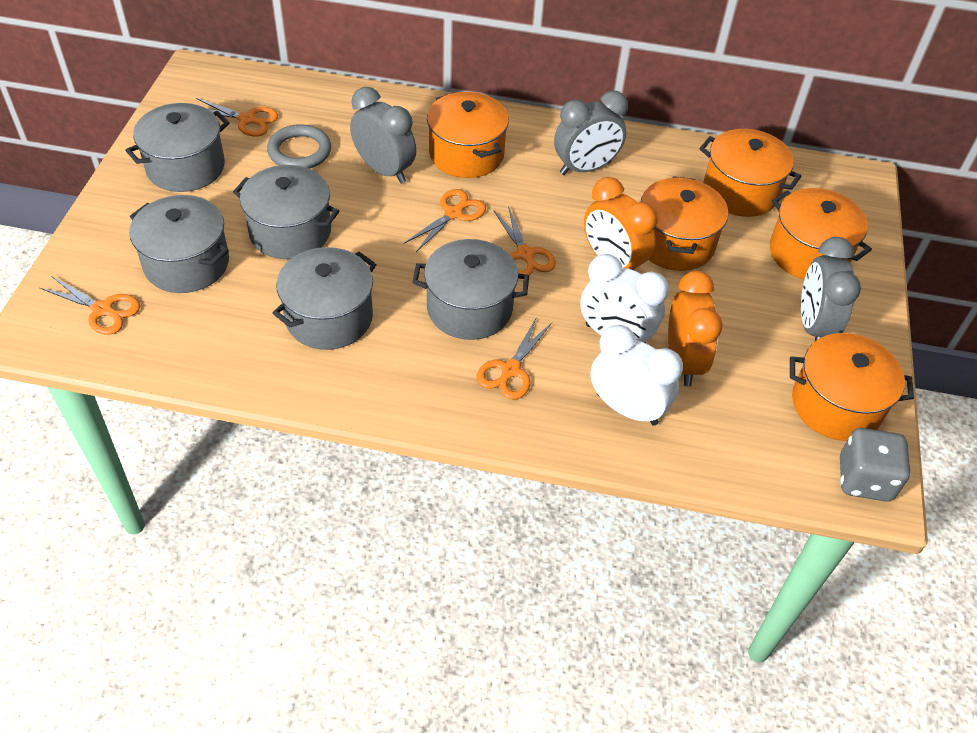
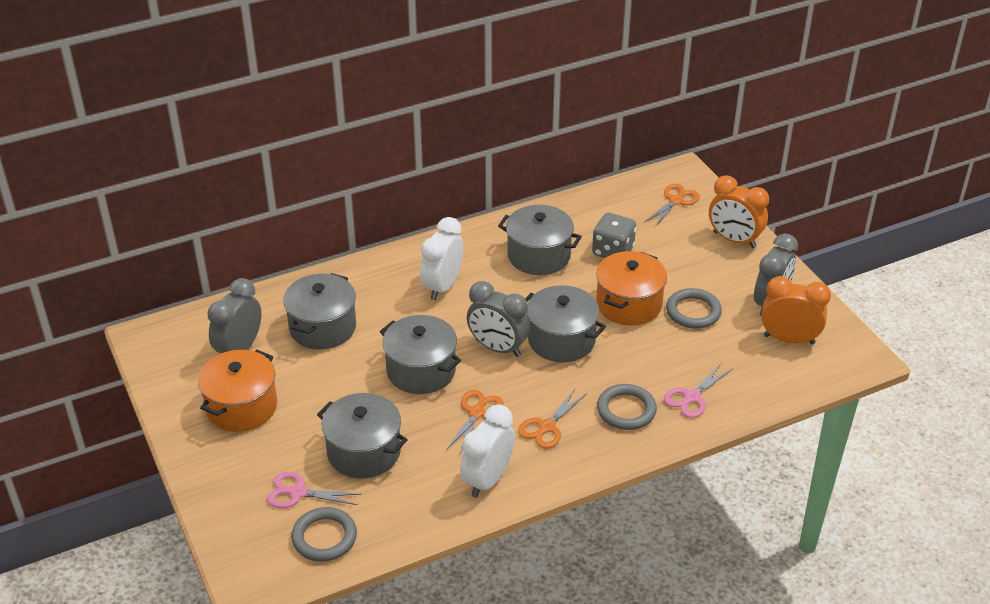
grey ring: 1 -> 3
orange pot: 5 -> 2
orange scissors: 5 -> 3
pink scissors: 0 -> 2

